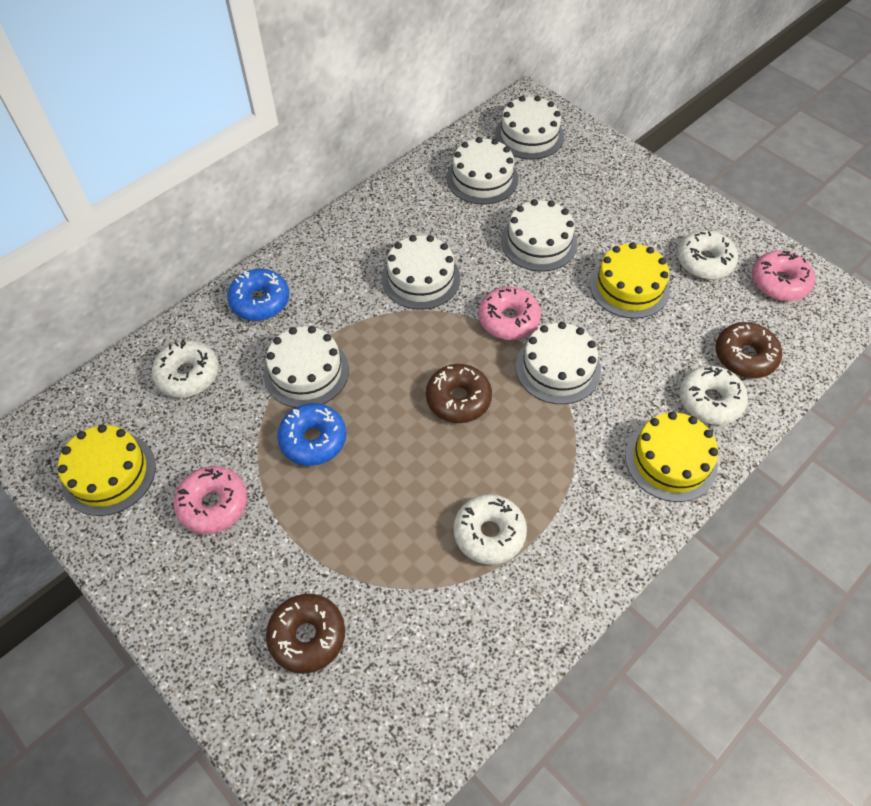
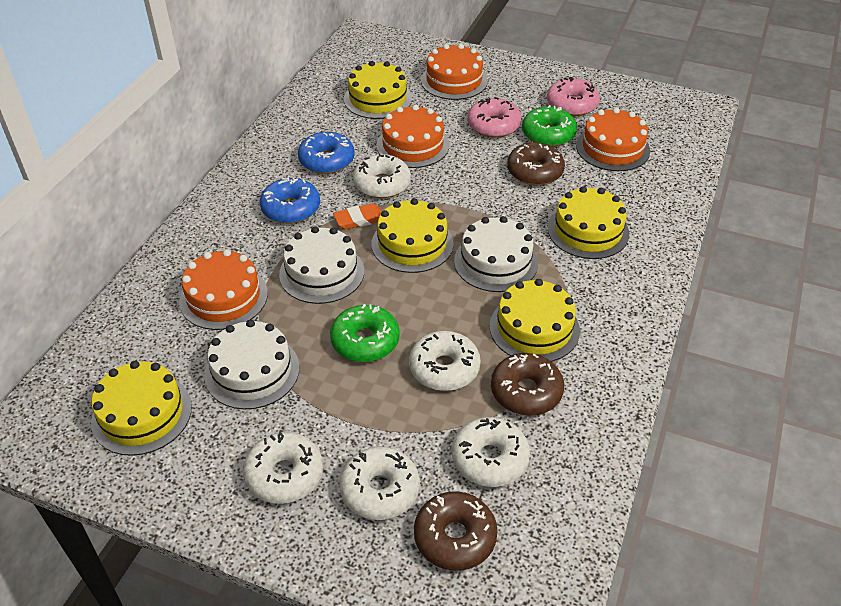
green donut: 0 -> 2
orange cake: 0 -> 4
orange eraser: 0 -> 1
pink donut: 3 -> 2
white cake: 6 -> 3
white donut: 4 -> 5
yellow cake: 3 -> 5

